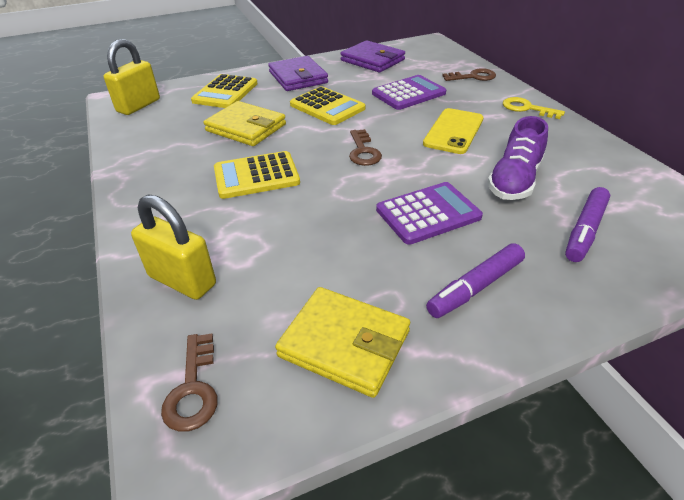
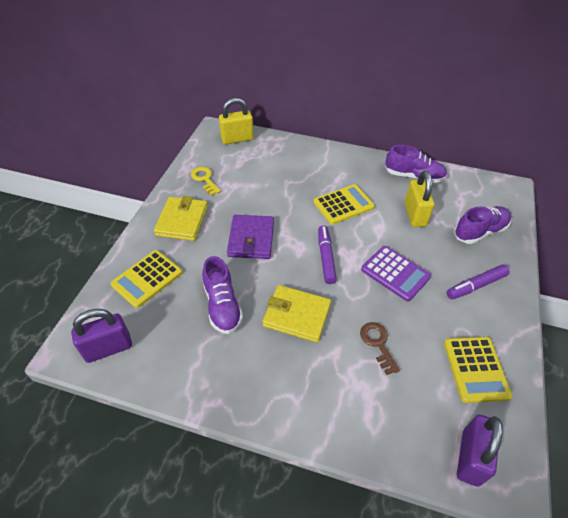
brown key: 3 -> 1
purple calculator: 2 -> 1
purple padlock: 0 -> 2
purple shoe: 1 -> 3
purple wallet: 2 -> 1
yellow phone: 1 -> 0

